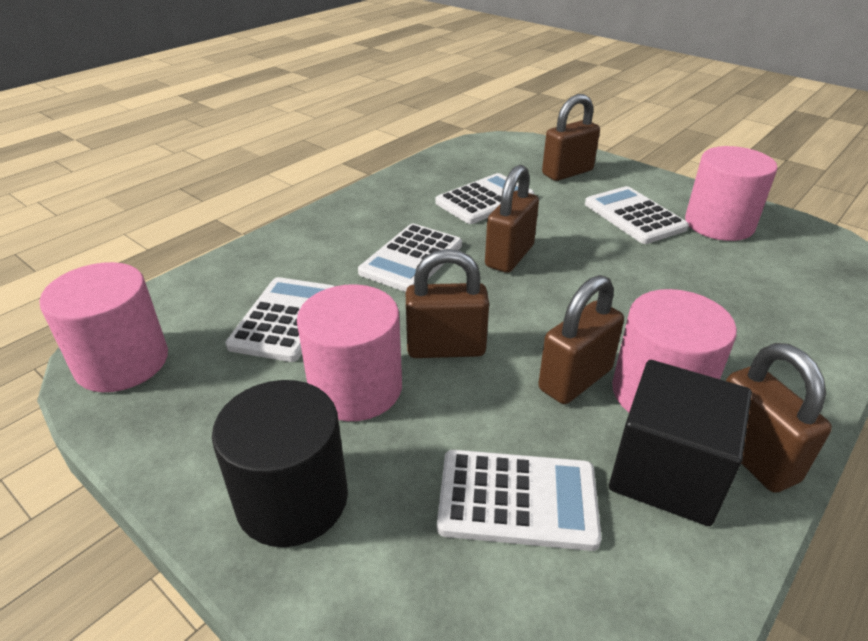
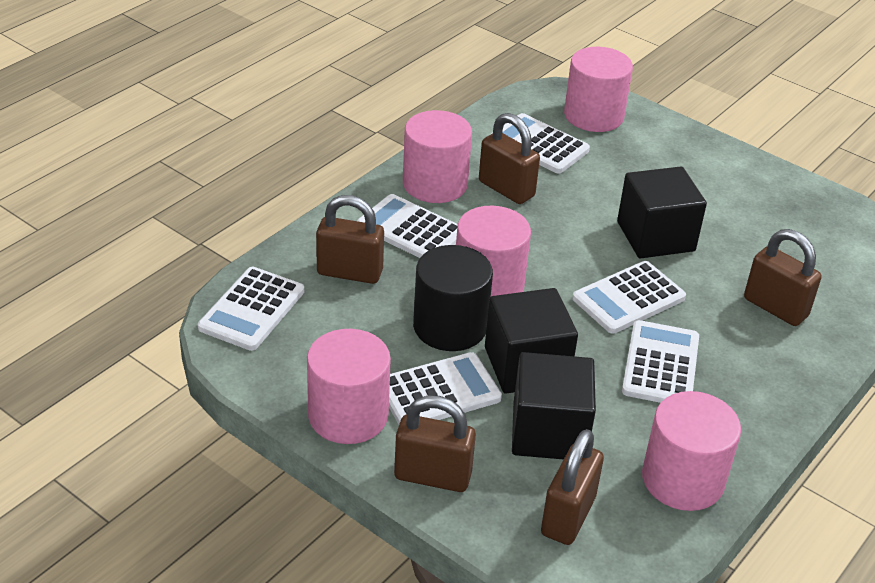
black cube: 1 -> 3
pink cylinder: 4 -> 5
white calculator: 5 -> 6

